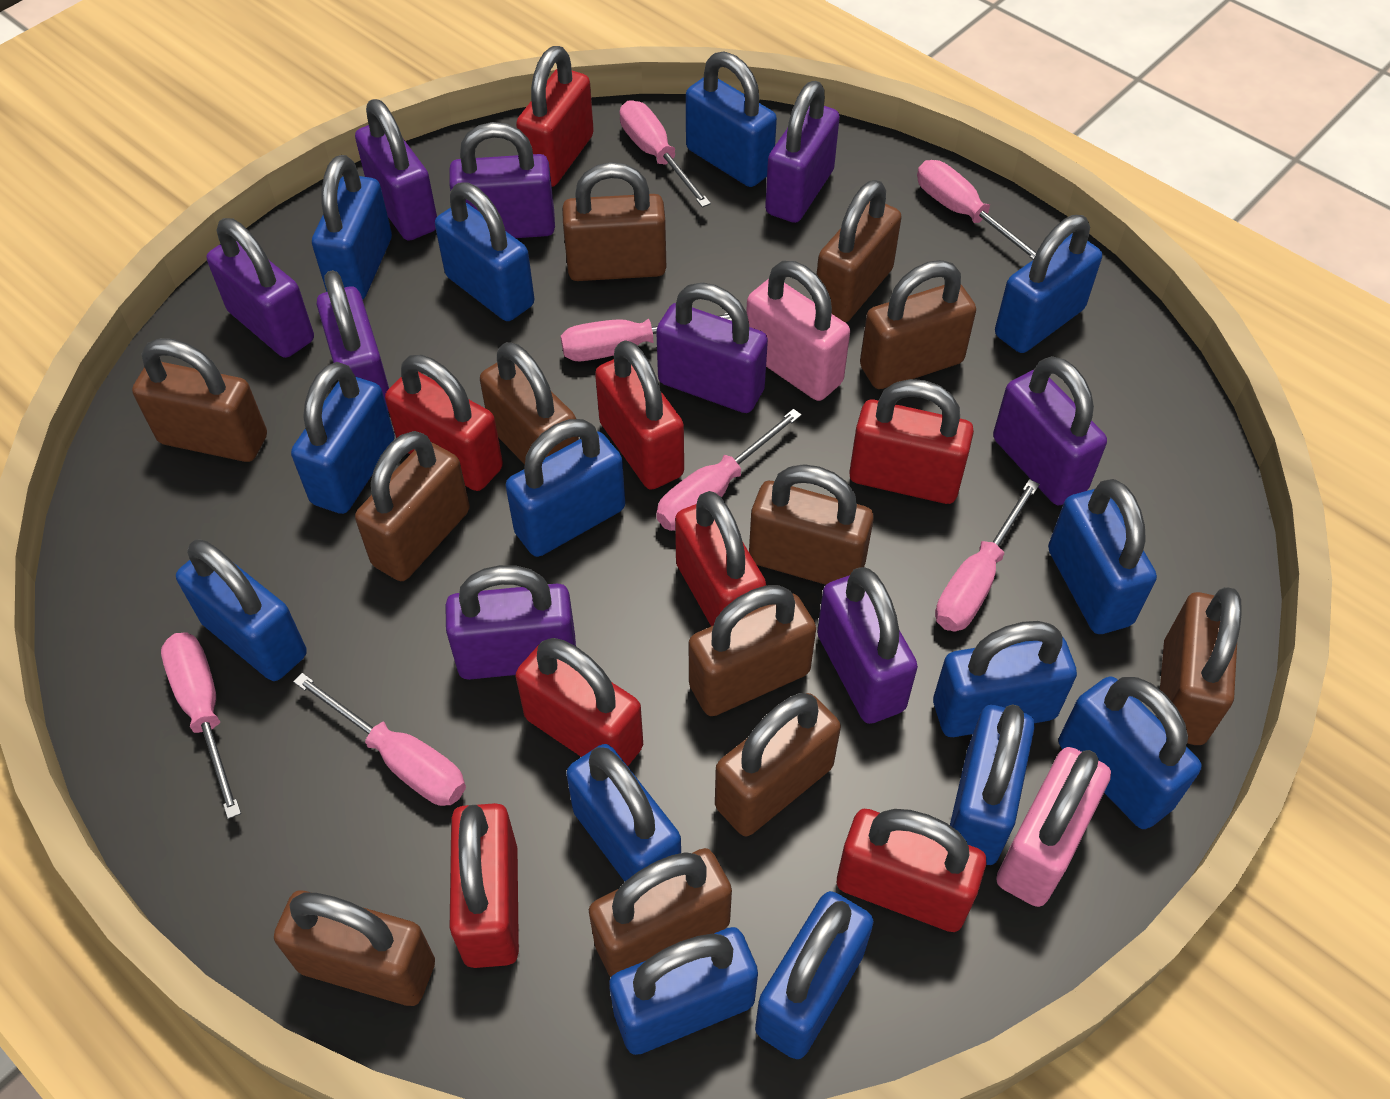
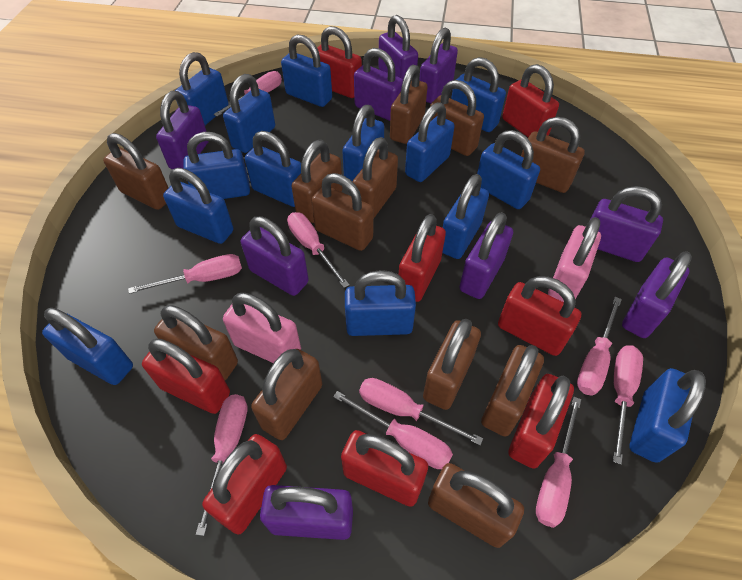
pink screwdriver: 7 -> 9

